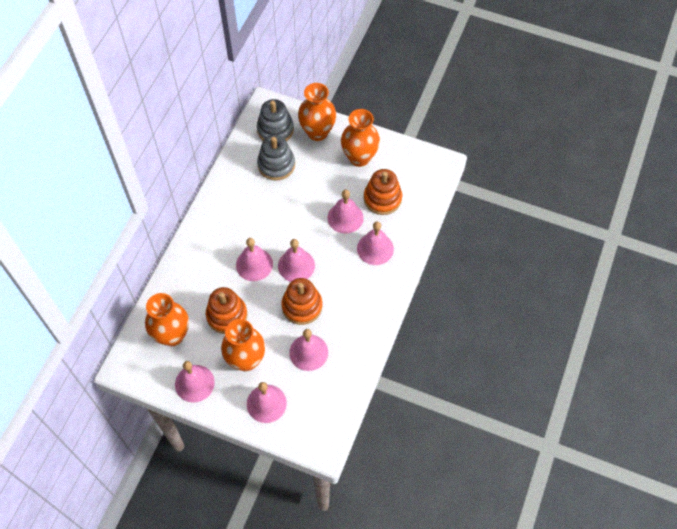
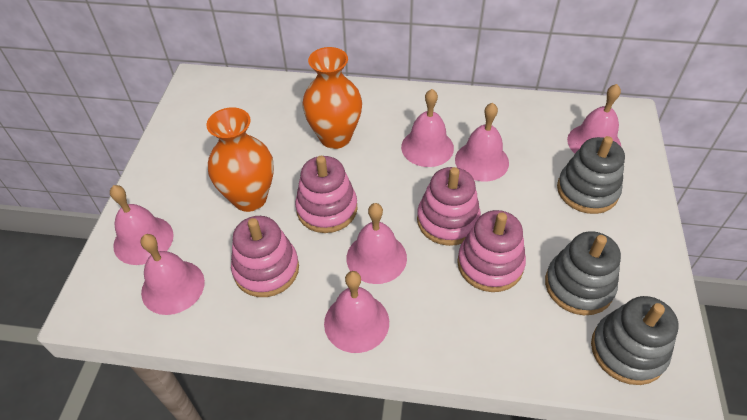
grey stacking toy: 2 -> 3
orange stacking toy: 3 -> 0
orange vase: 4 -> 2
pink stacking toy: 0 -> 4

